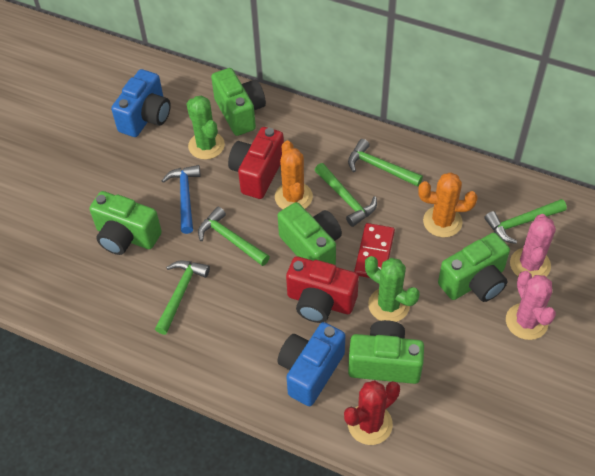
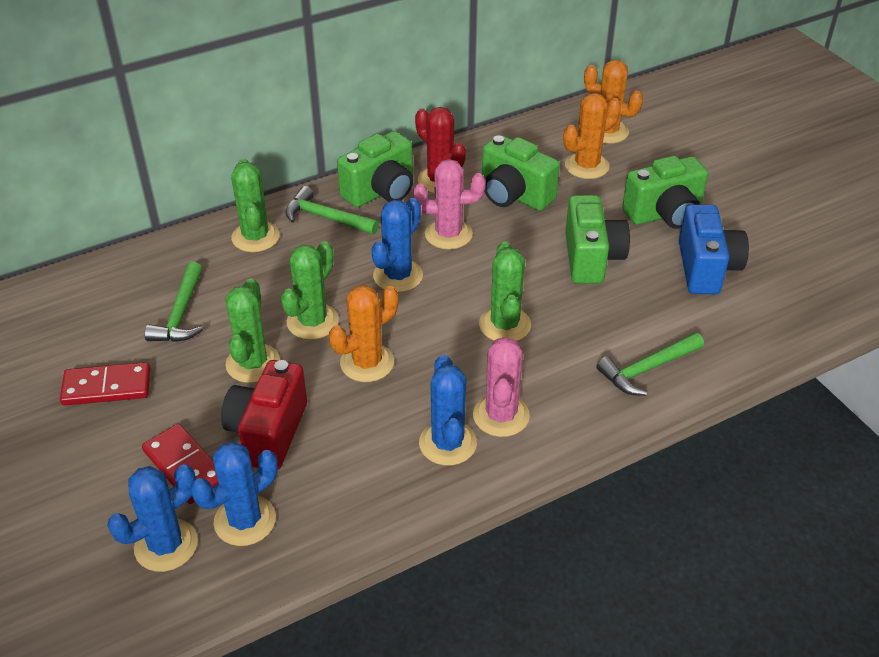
blue cactus: 0 -> 4
blue camera: 2 -> 1
blue hammer: 1 -> 0
green cactus: 2 -> 4
green camera: 5 -> 4
green hammer: 5 -> 3
orange cactus: 2 -> 3
red camera: 2 -> 1
red domino: 1 -> 2

